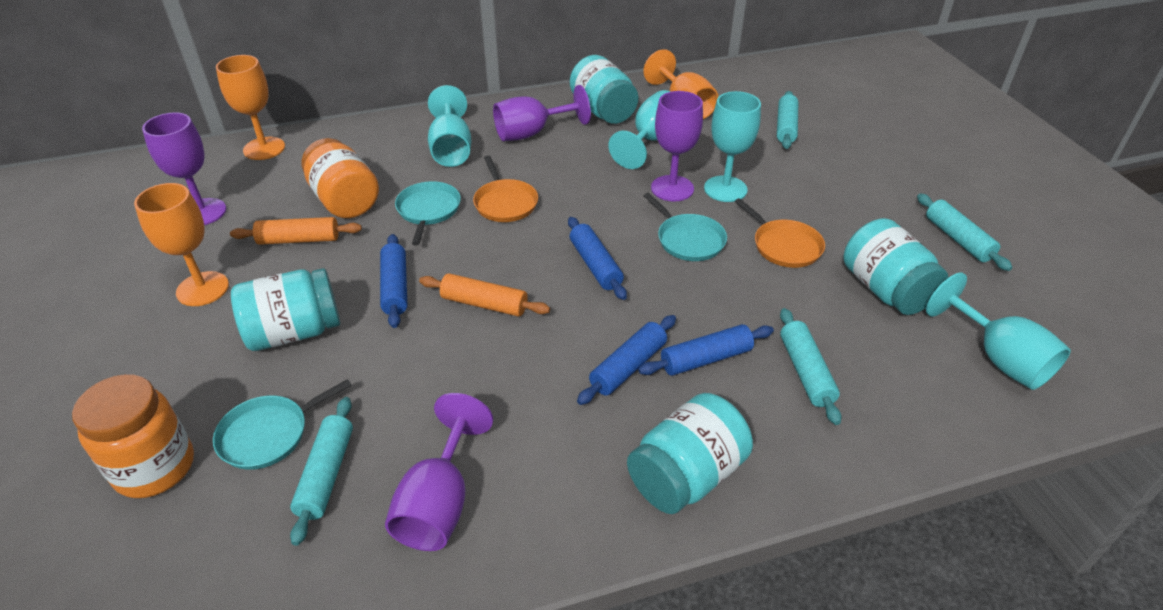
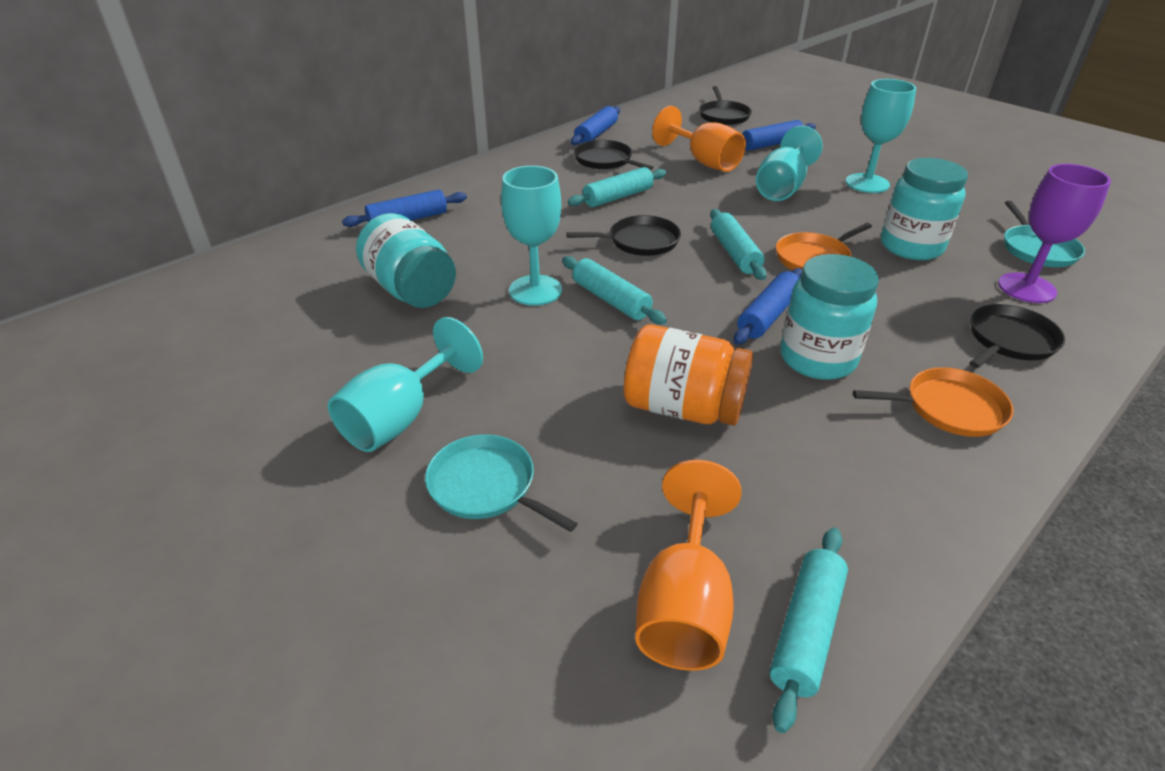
black pan: 0 -> 4
orange goblet: 3 -> 2
orange jar: 2 -> 1
orange rolling pin: 2 -> 0
purple goblet: 4 -> 1
turquoise jar: 4 -> 3
turquoise pan: 3 -> 2

